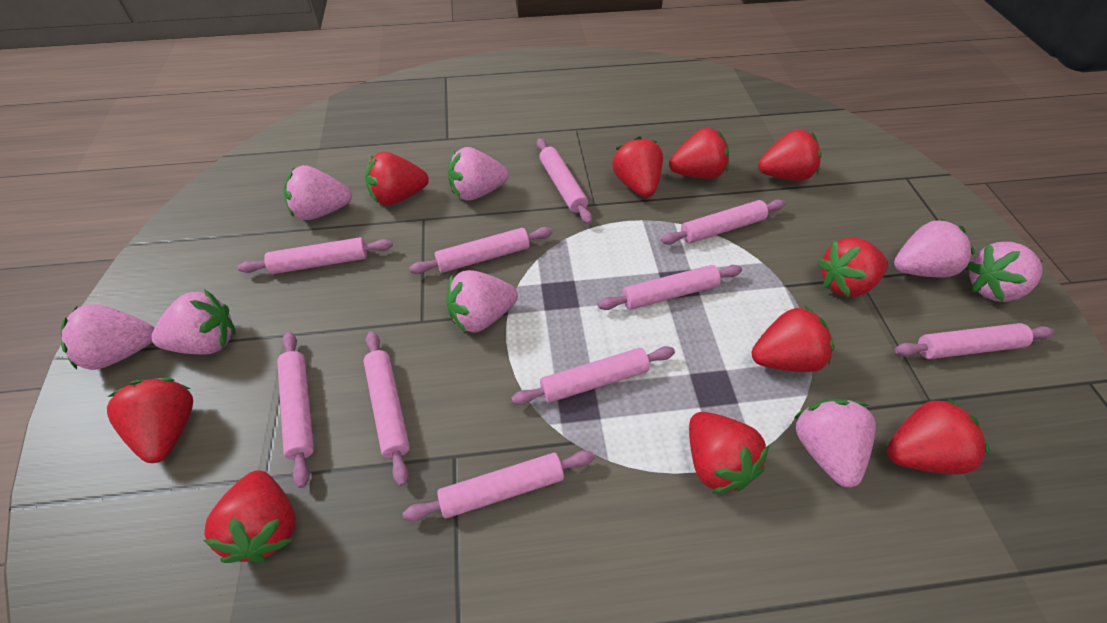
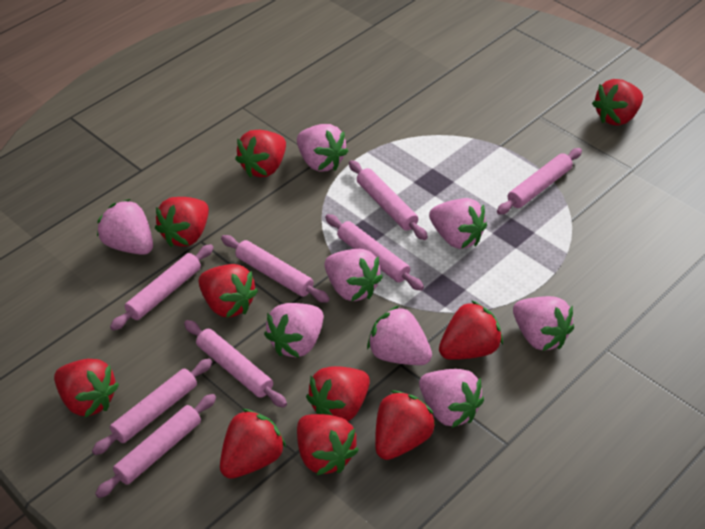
pink rolling pin: 10 -> 8

